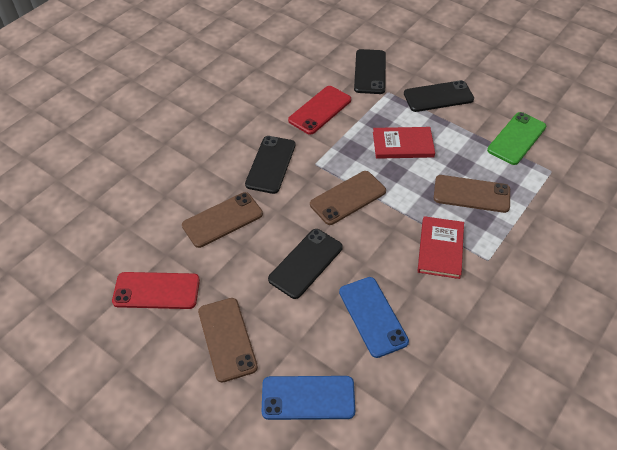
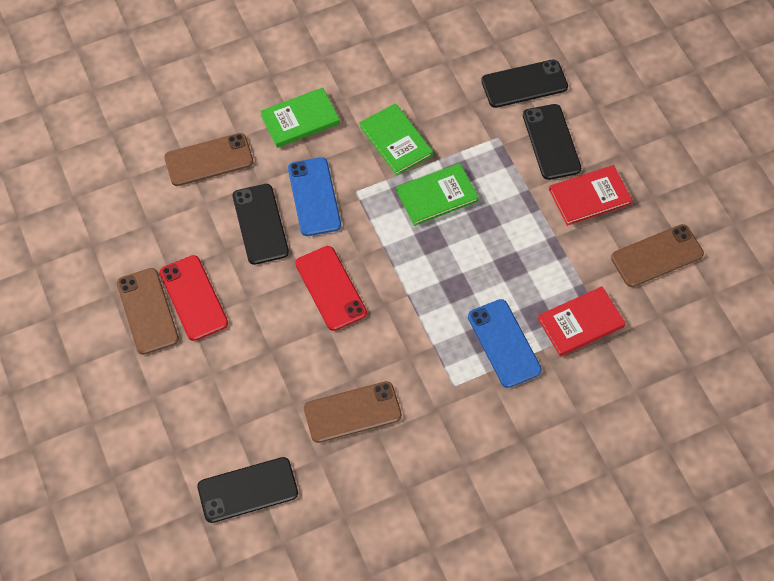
green book: 0 -> 3
green phone: 1 -> 0

